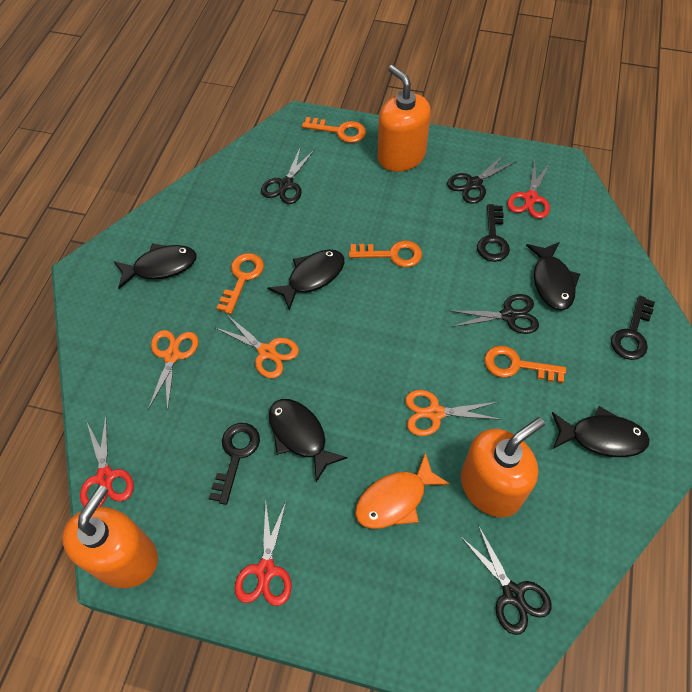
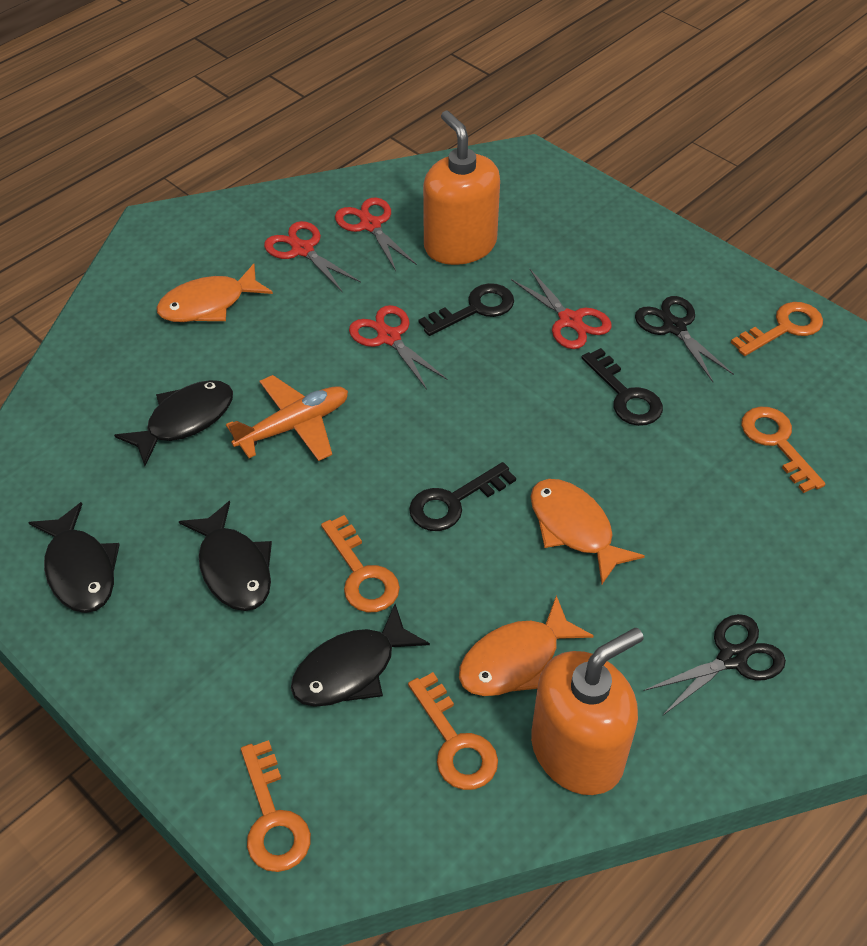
black fish: 5 -> 4
black scissors: 4 -> 2
orange fish: 1 -> 3
orange key: 4 -> 5
orange plane: 0 -> 1
orange scissors: 3 -> 0
orange soap dispenser: 3 -> 2
red scissors: 3 -> 4

